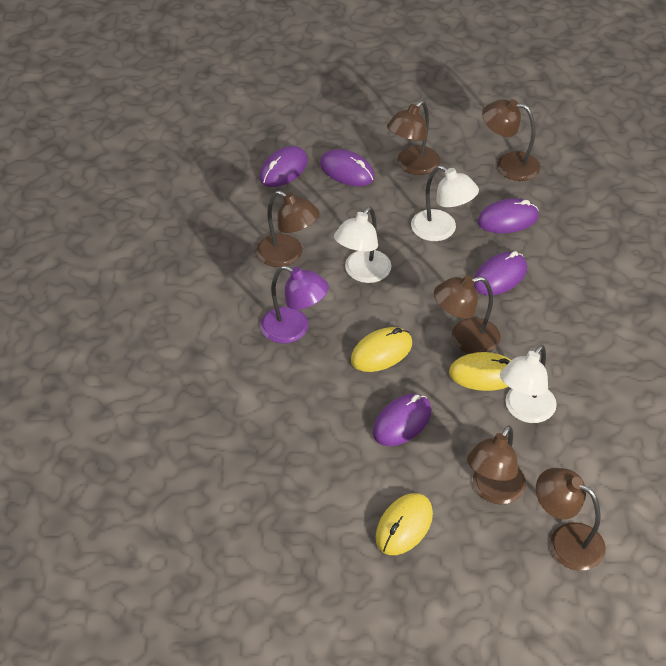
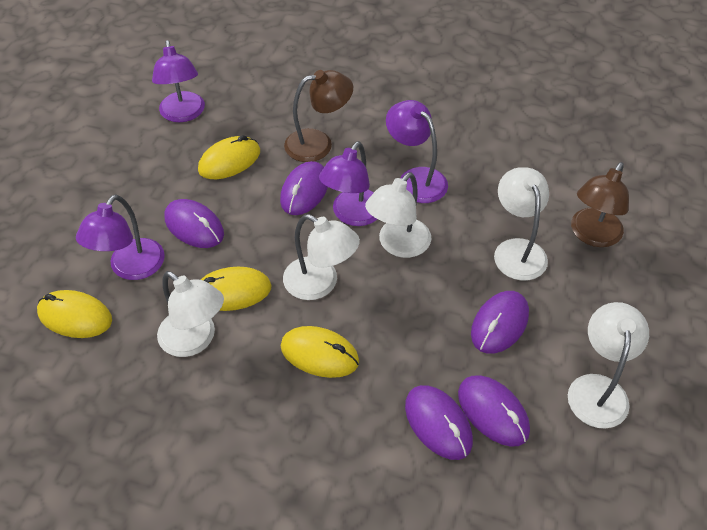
brown lamp: 6 -> 2
purple lamp: 1 -> 4
white lamp: 3 -> 5
yellow mouse: 3 -> 4

